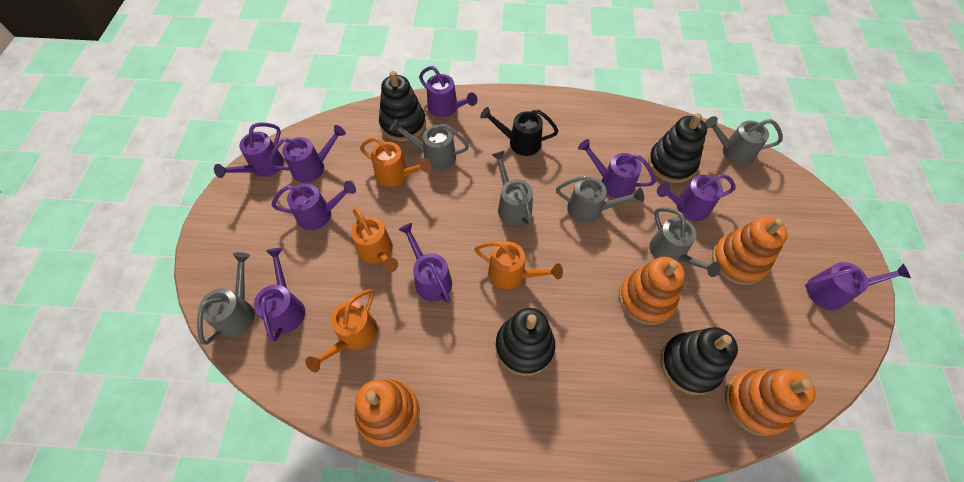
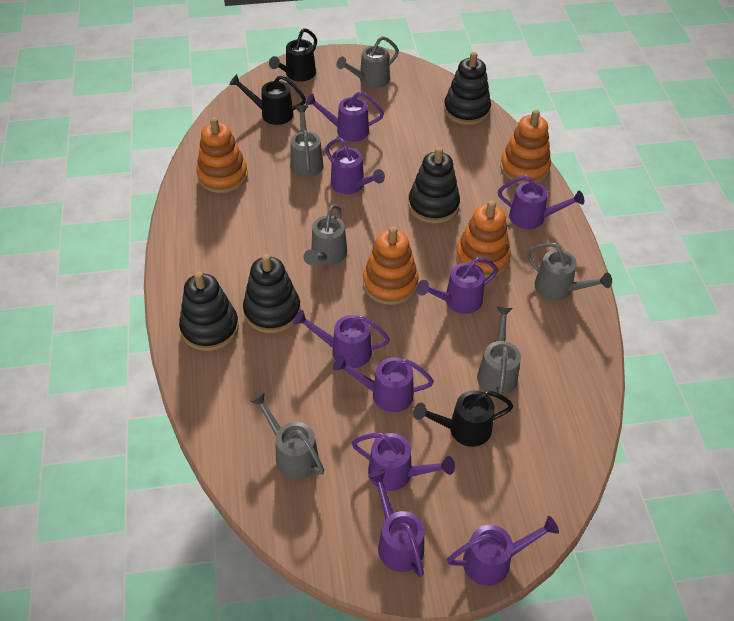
black watering can: 1 -> 3
orange watering can: 4 -> 0

